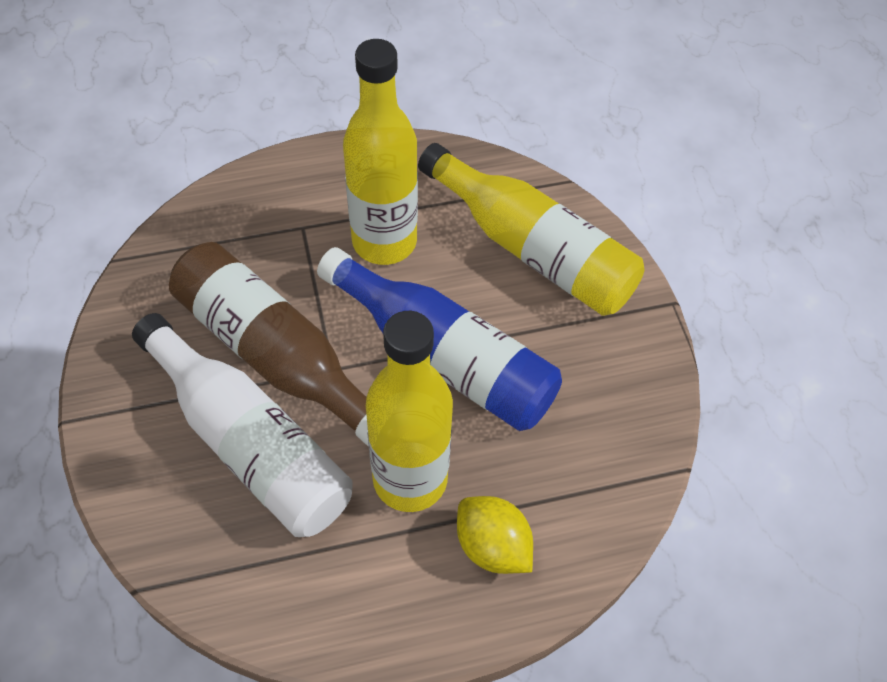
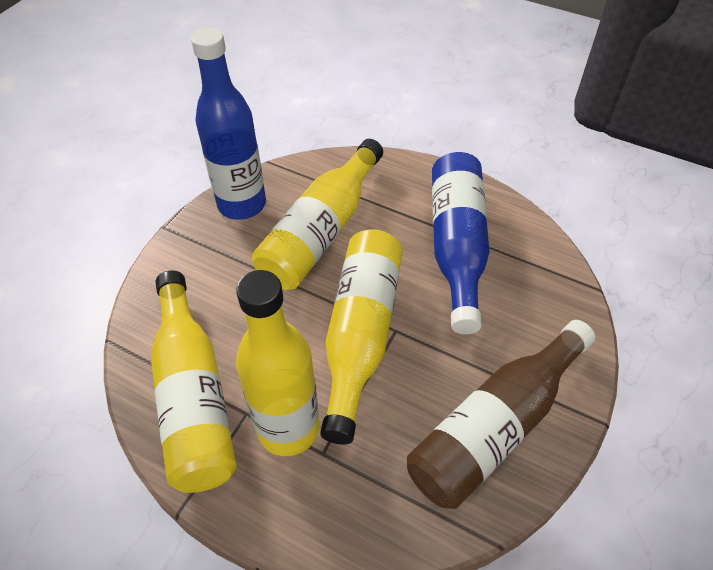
blue bottle: 1 -> 2
white bottle: 1 -> 0
yellow bottle: 3 -> 4
yellow lemon: 1 -> 0

